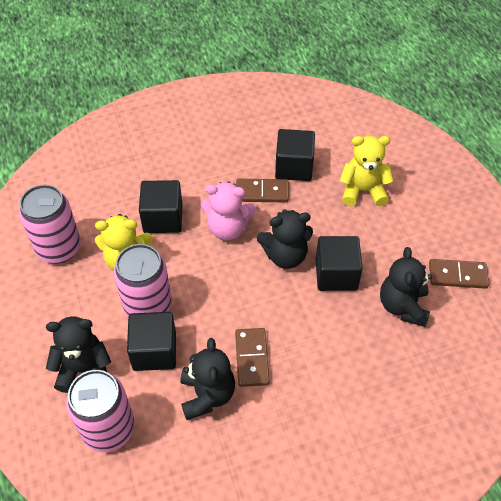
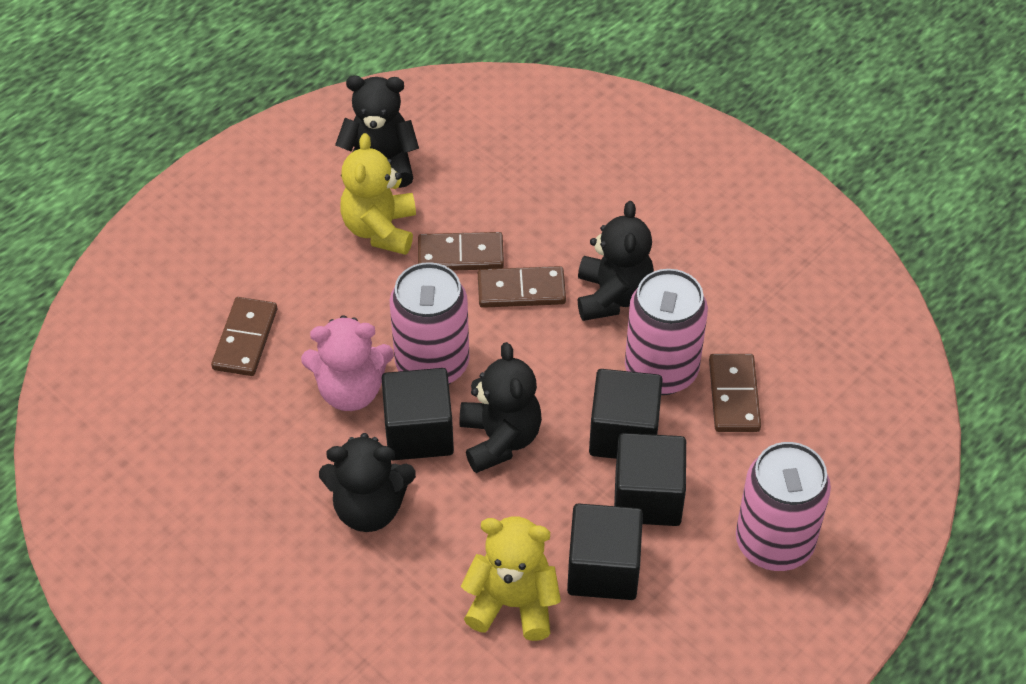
brown domino: 3 -> 4

